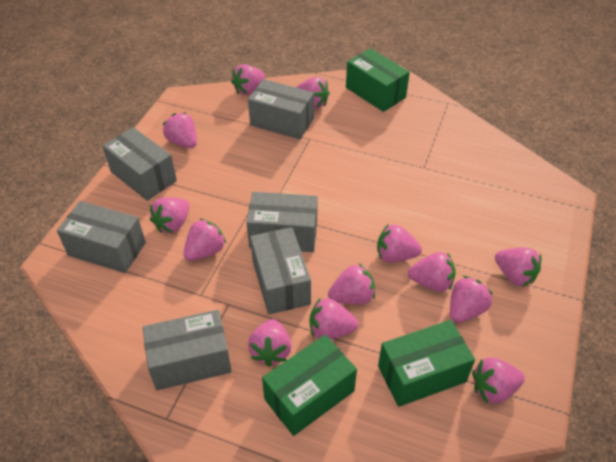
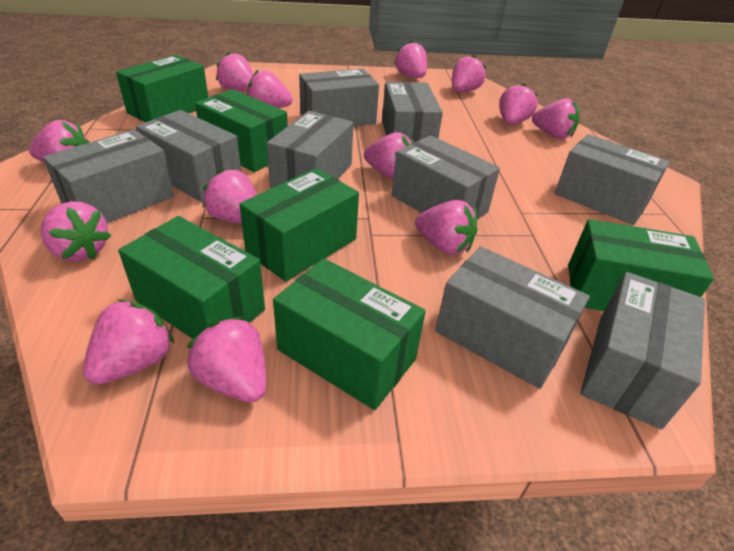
green box: 3 -> 6
grey box: 6 -> 9

